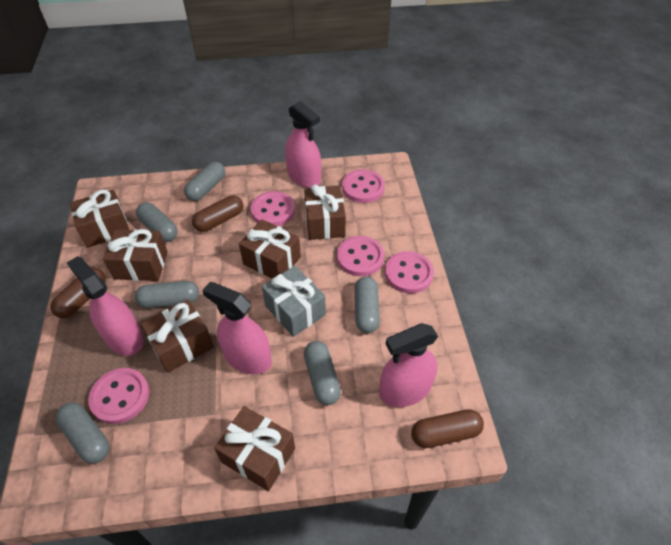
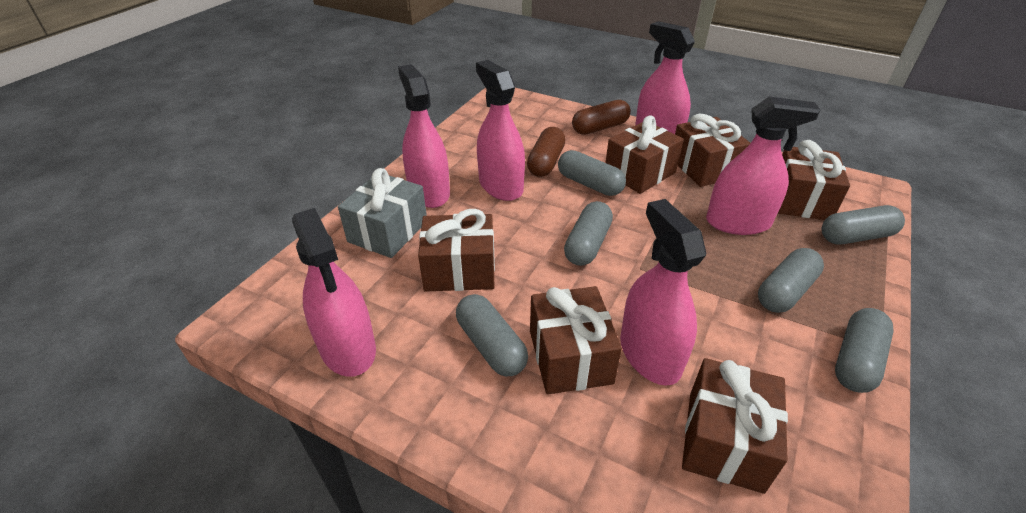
brown capsule: 3 -> 2
pink button: 5 -> 0
pink spray bottle: 4 -> 6

